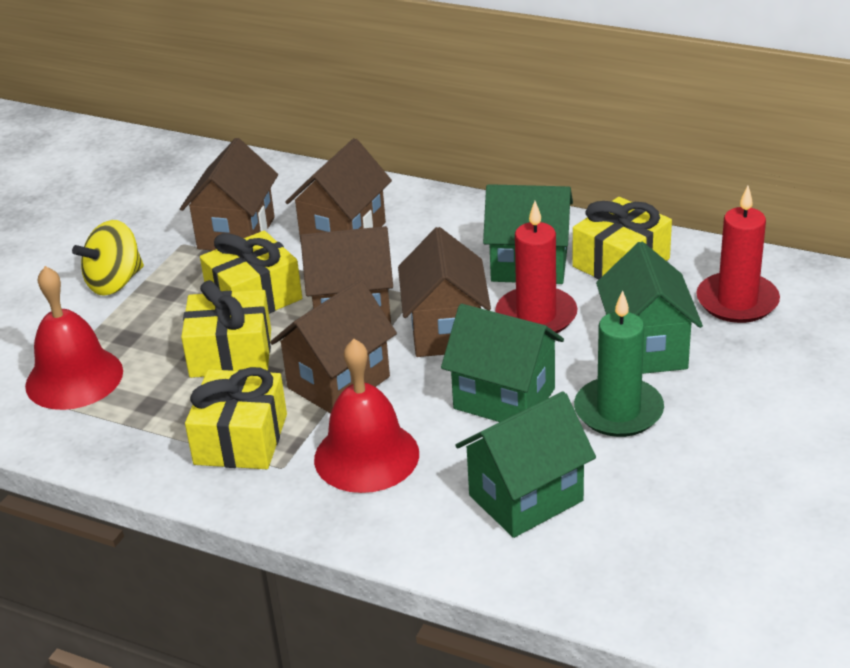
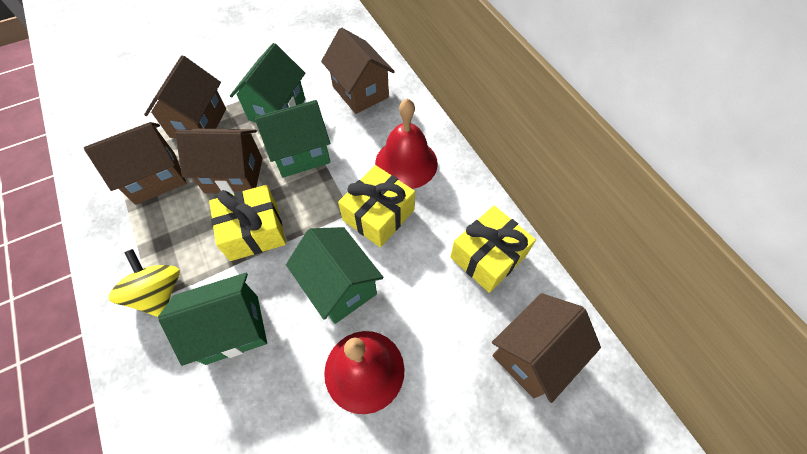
green candle: 1 -> 0
red candle: 2 -> 0
yellow gift: 4 -> 3

